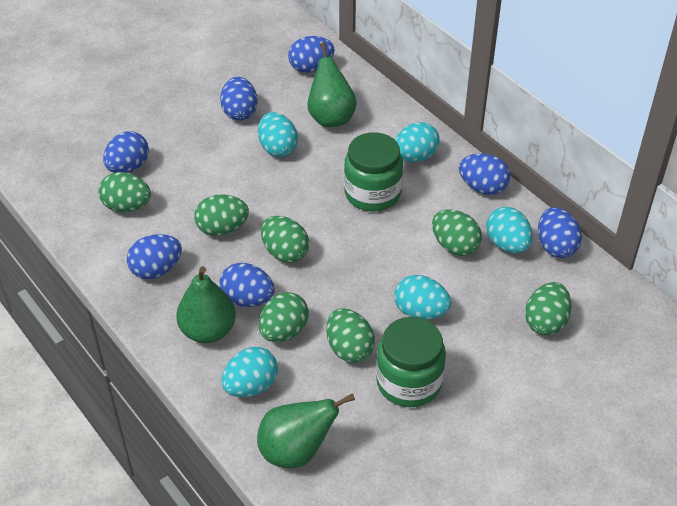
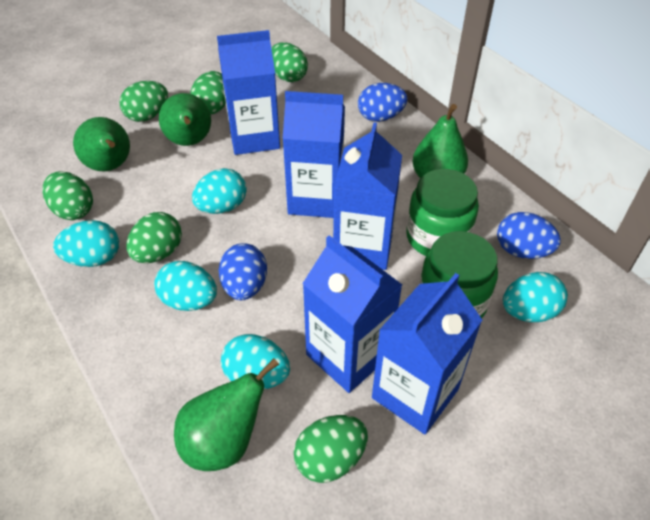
blue carton: 0 -> 5
blue egg: 7 -> 3
green egg: 7 -> 6
green pear: 3 -> 4

